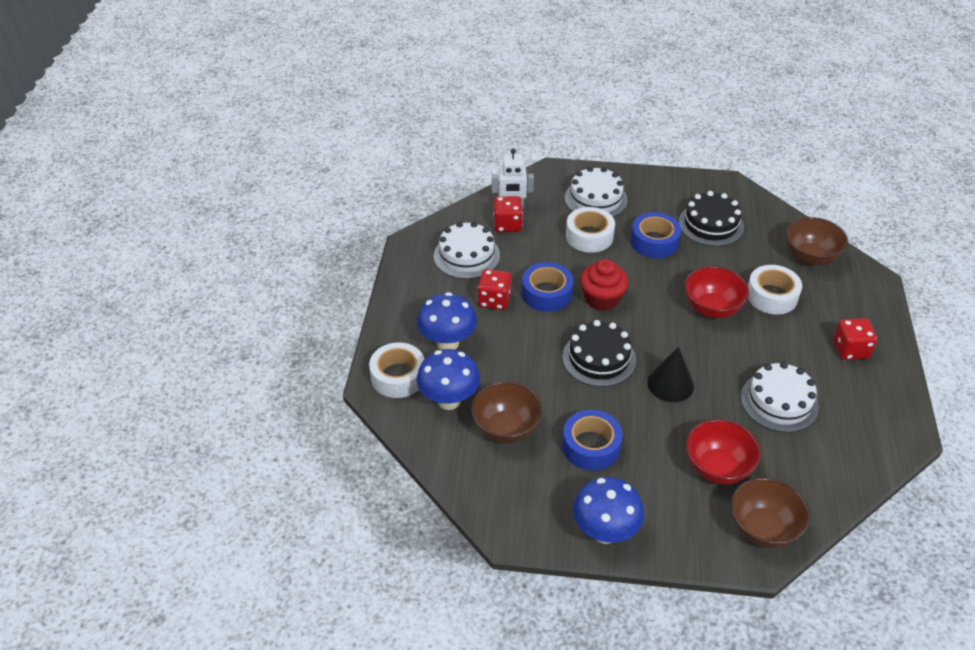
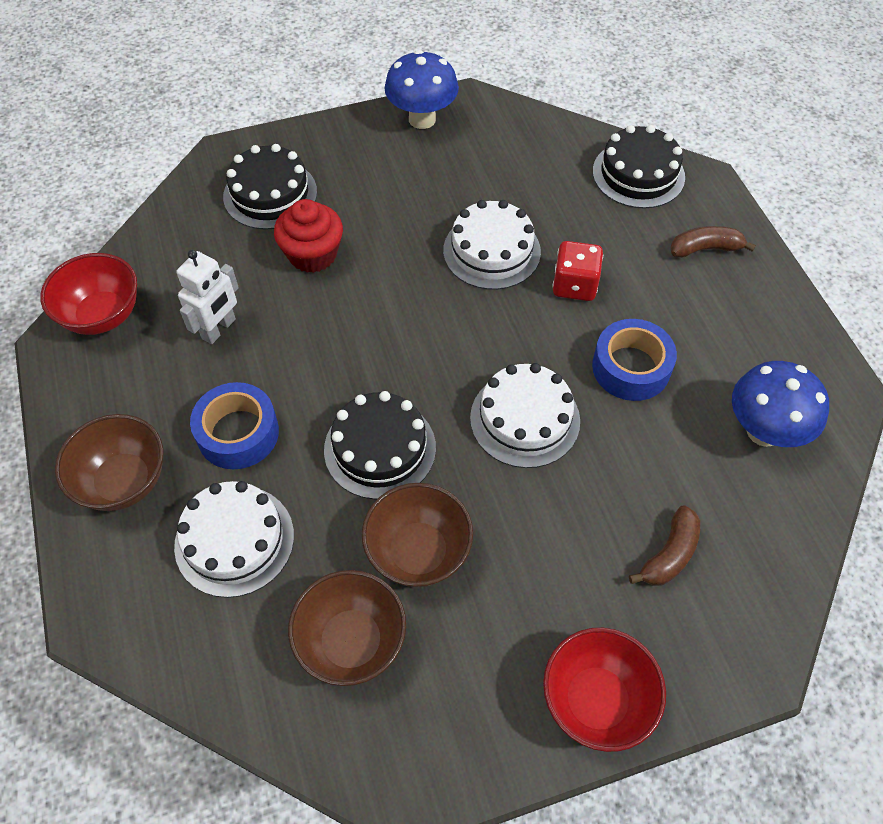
black cake: 2 -> 3
black cone: 1 -> 0
blue mushroom: 3 -> 2
blue tape: 3 -> 2
brown banana: 0 -> 2
red dice: 3 -> 1
white tape: 3 -> 0

